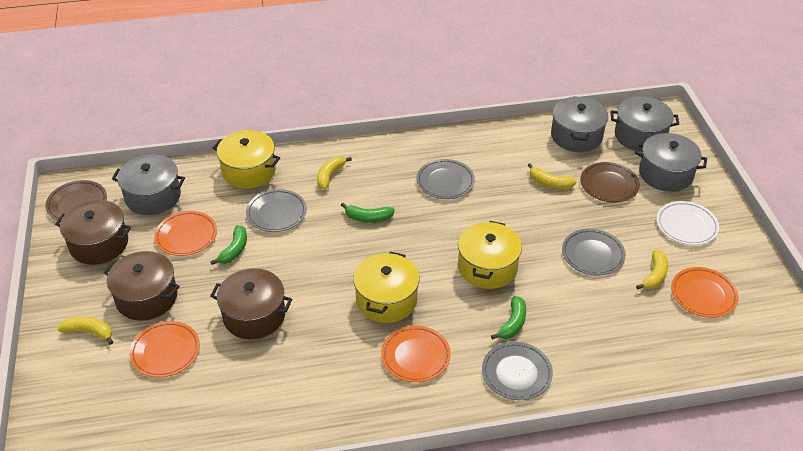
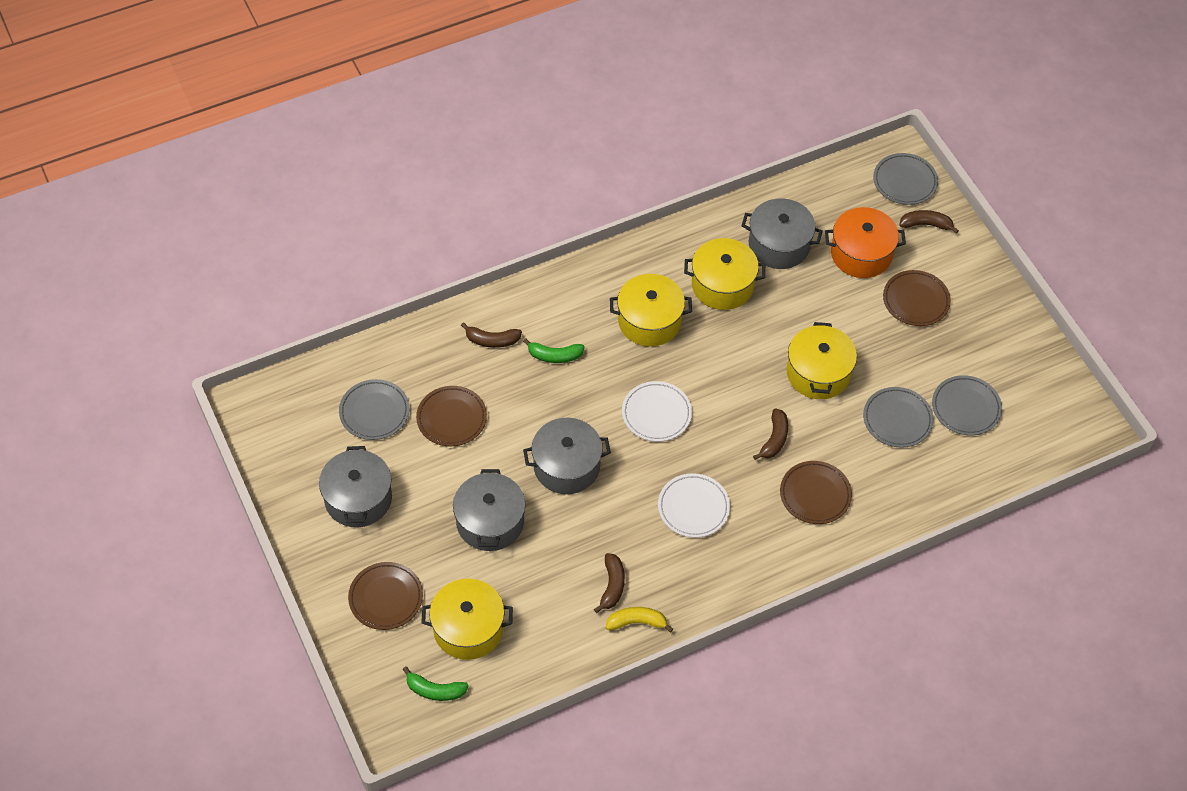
brown banana: 0 -> 4
brown plate: 2 -> 4
brown pot: 3 -> 0
green banana: 3 -> 2
orange plate: 4 -> 0
orange pot: 0 -> 1
white plate: 1 -> 2
yellow banana: 4 -> 1
yellow pot: 3 -> 4

